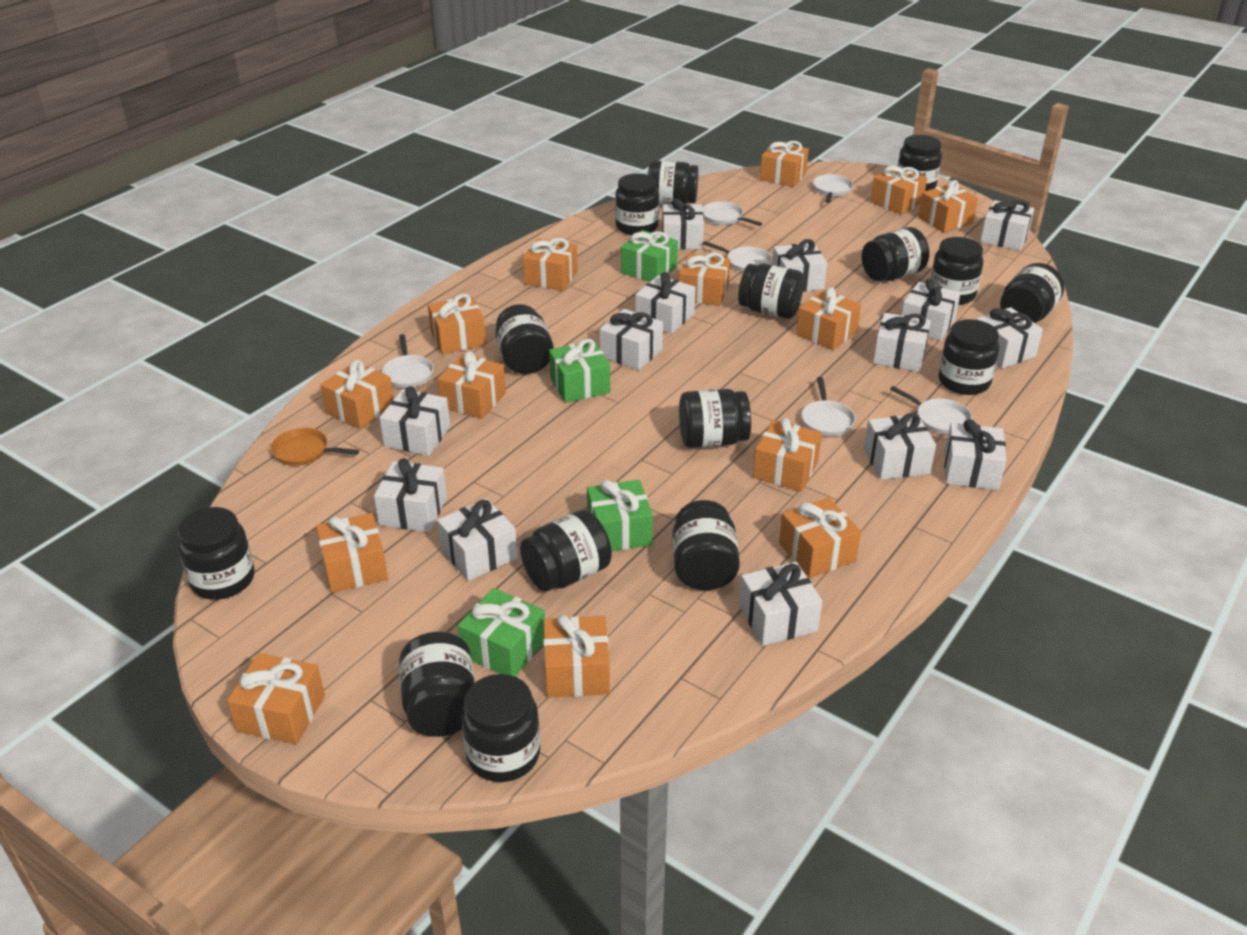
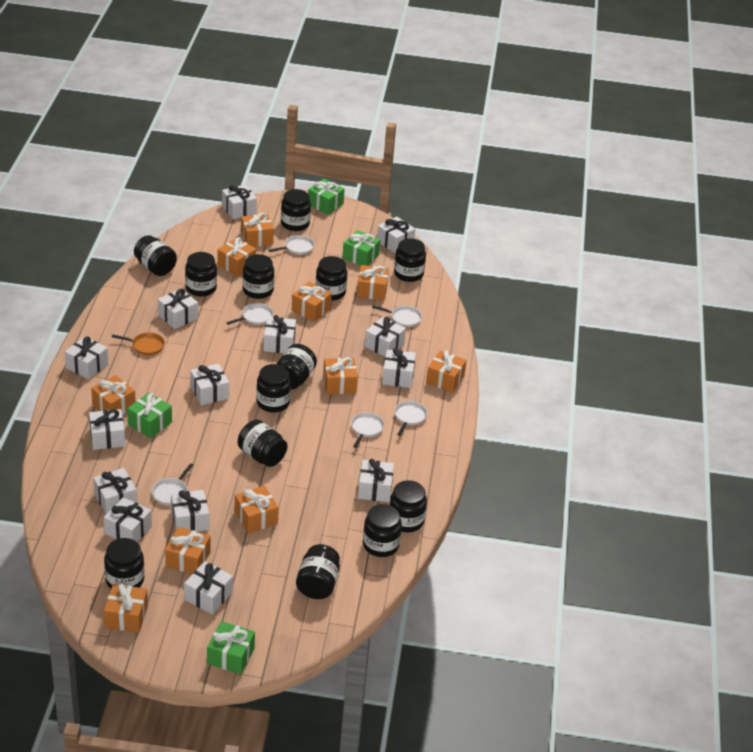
black jar: 15 -> 13
orange gift: 14 -> 10

